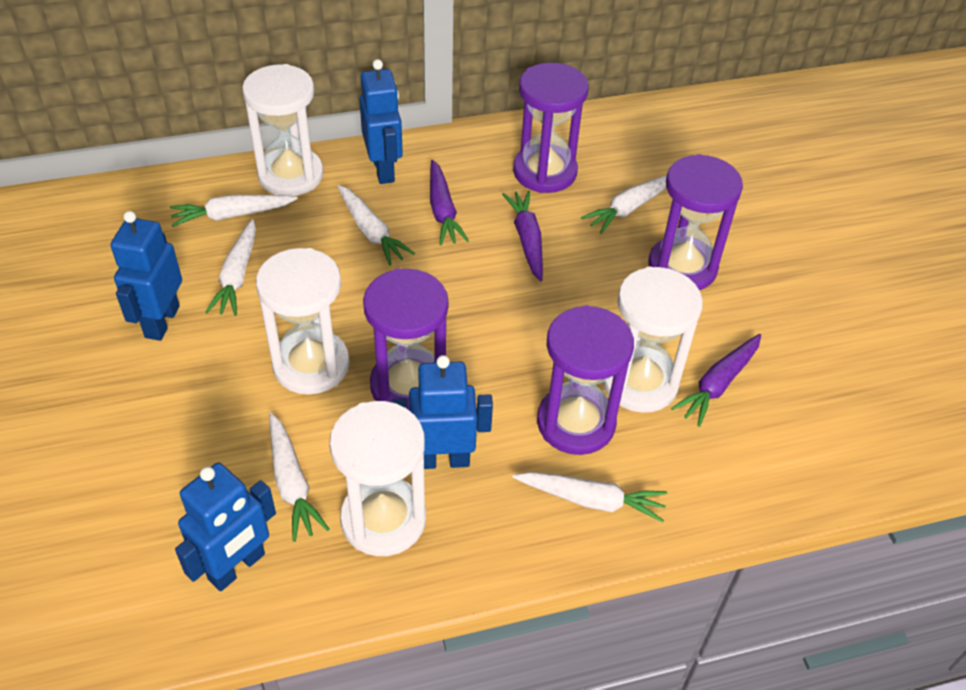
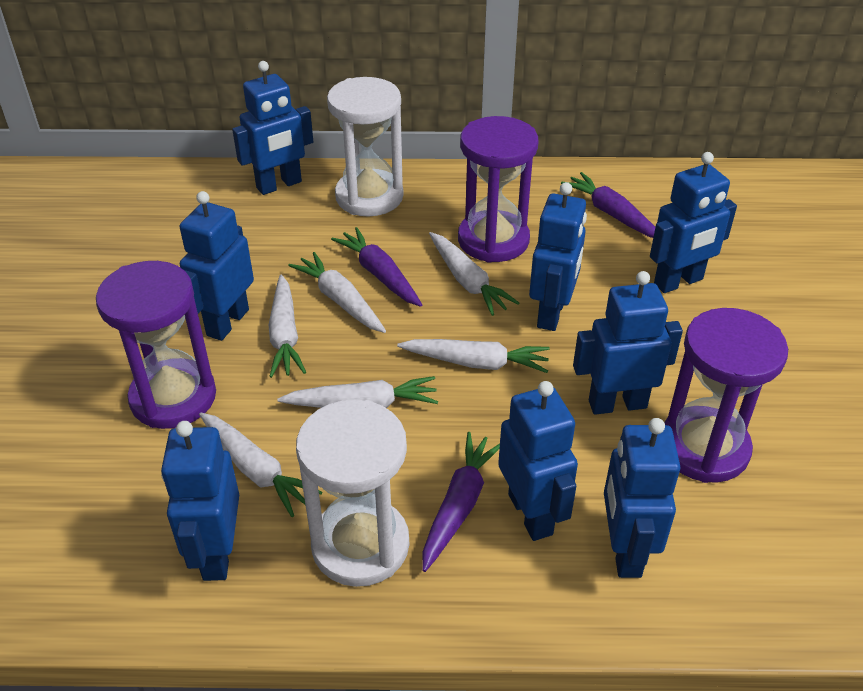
blue robot: 4 -> 8
purple hourglass: 4 -> 3
white hourglass: 4 -> 2

